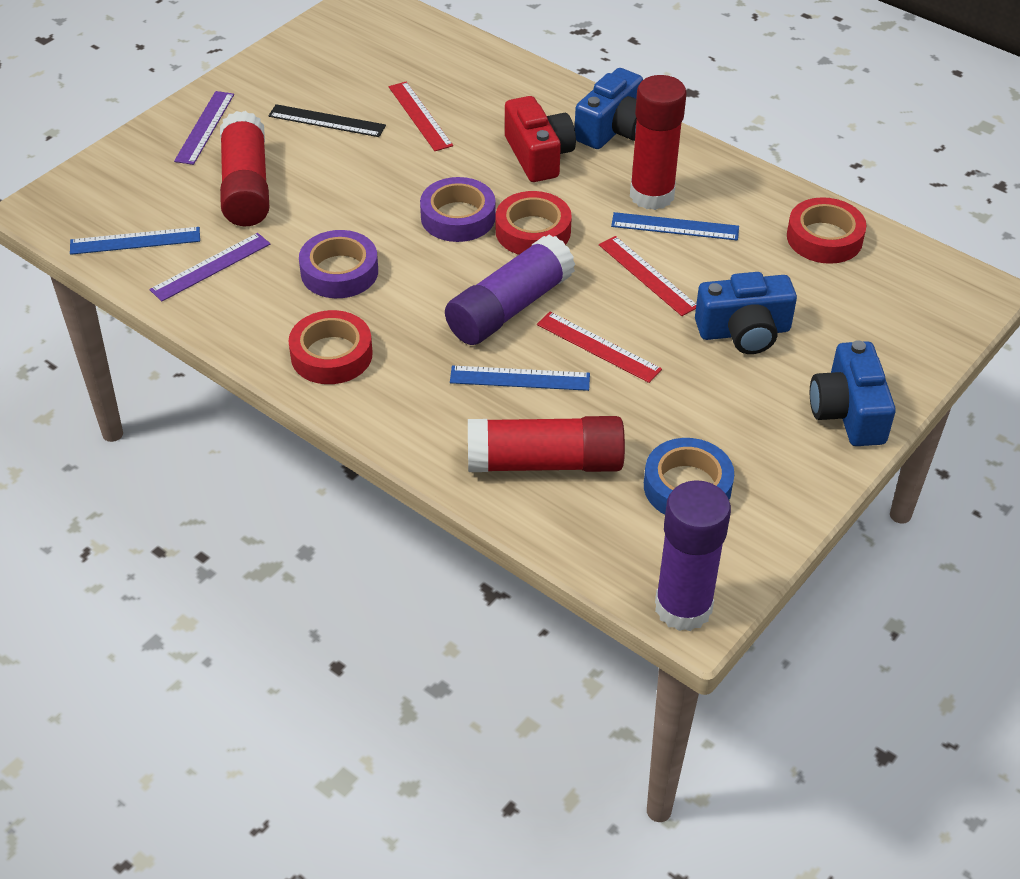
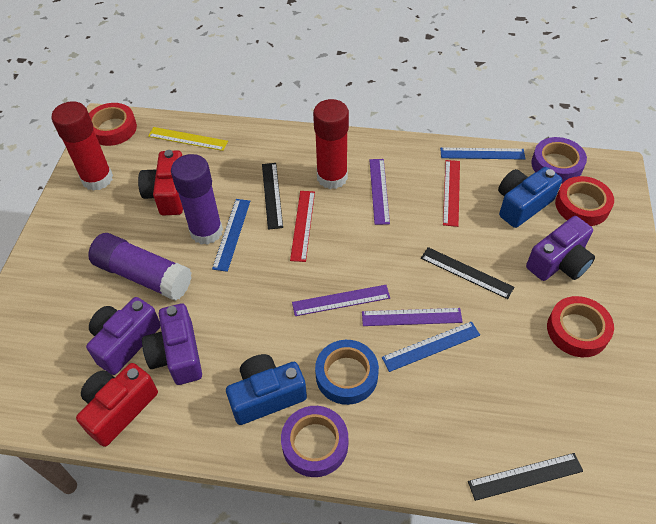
black ruler: 1 -> 3
blue camera: 3 -> 2
purple camera: 0 -> 3
purple ruler: 2 -> 3
red camera: 1 -> 2
red glue stick: 3 -> 2
red ruler: 3 -> 2
yellow ruler: 0 -> 1

